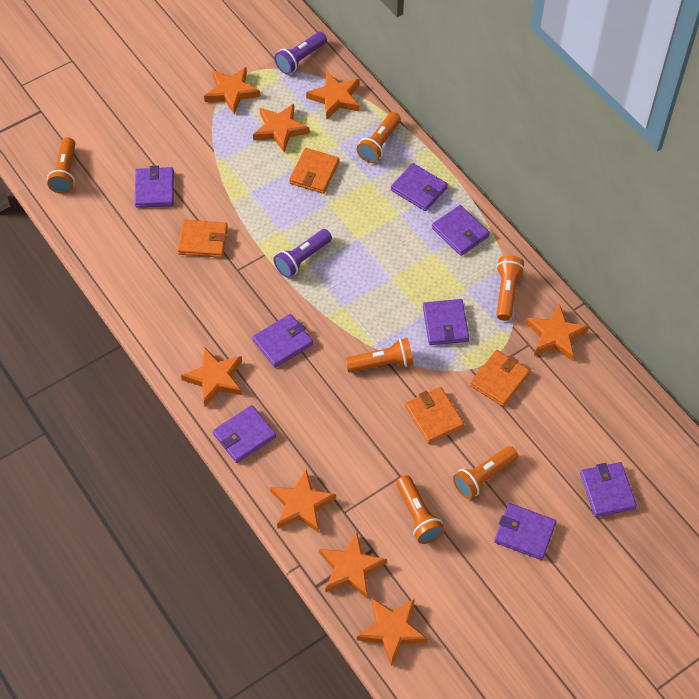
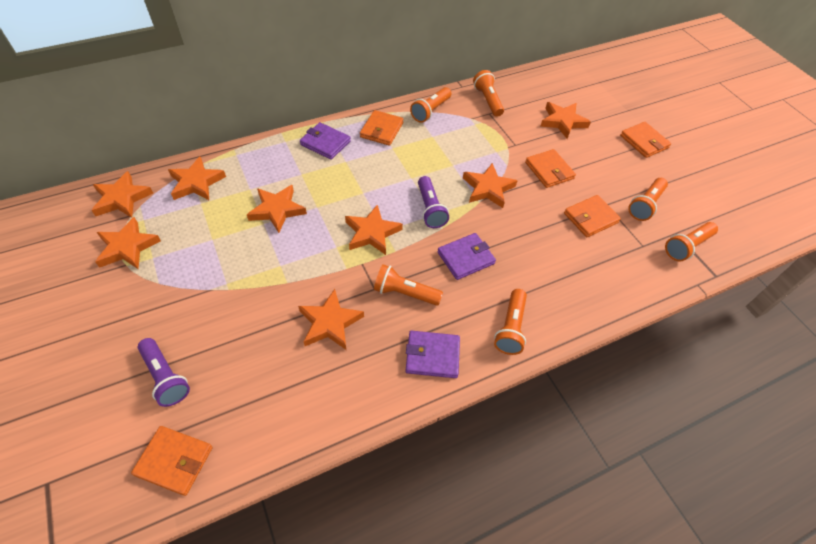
orange wallet: 4 -> 5
purple wallet: 8 -> 3

